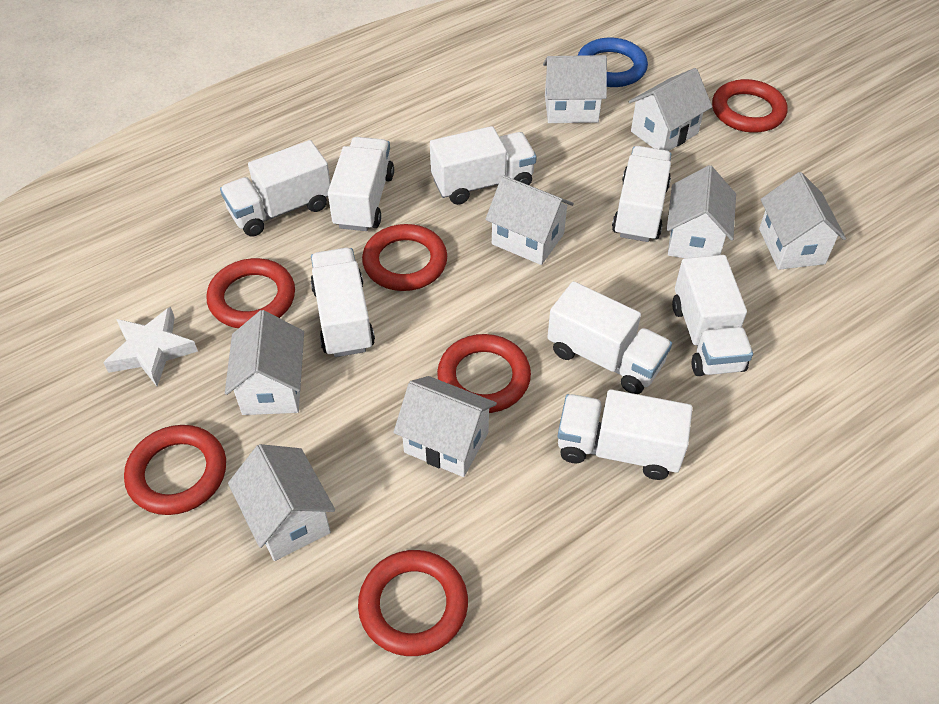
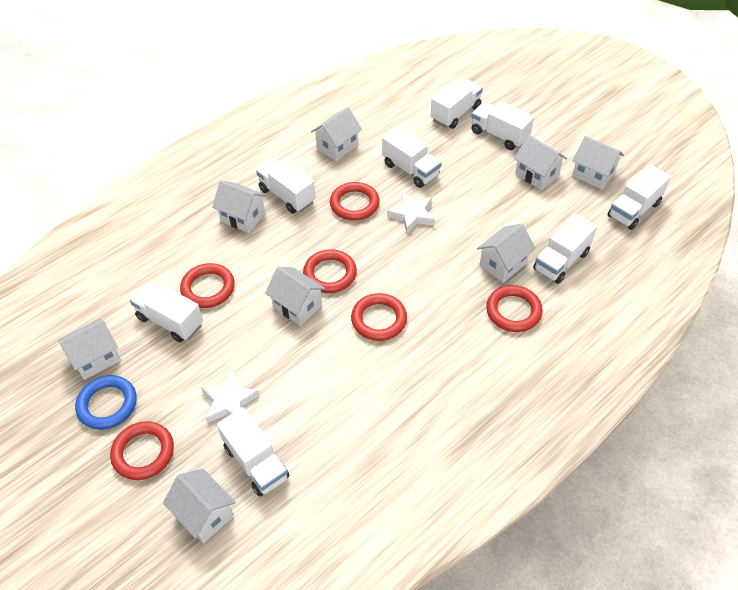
white star: 1 -> 2

